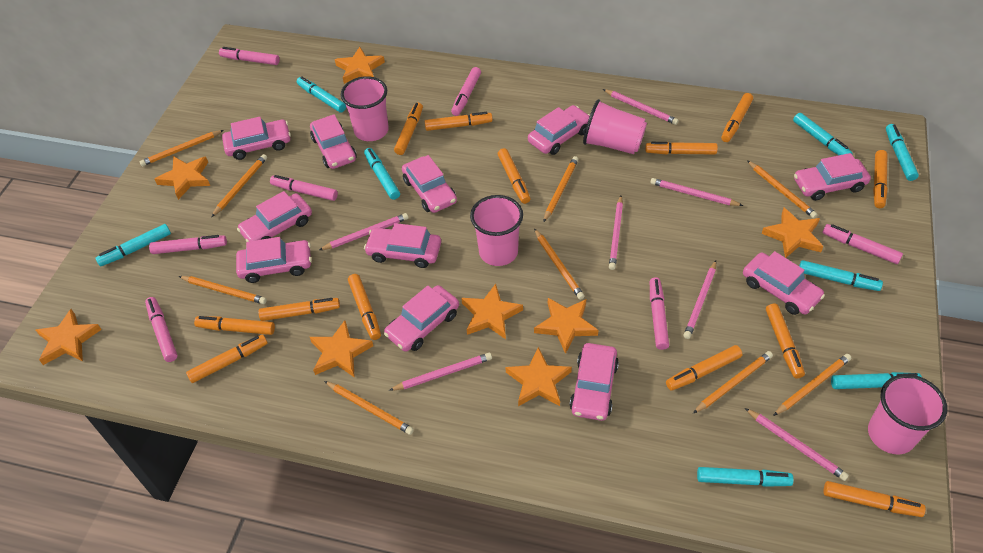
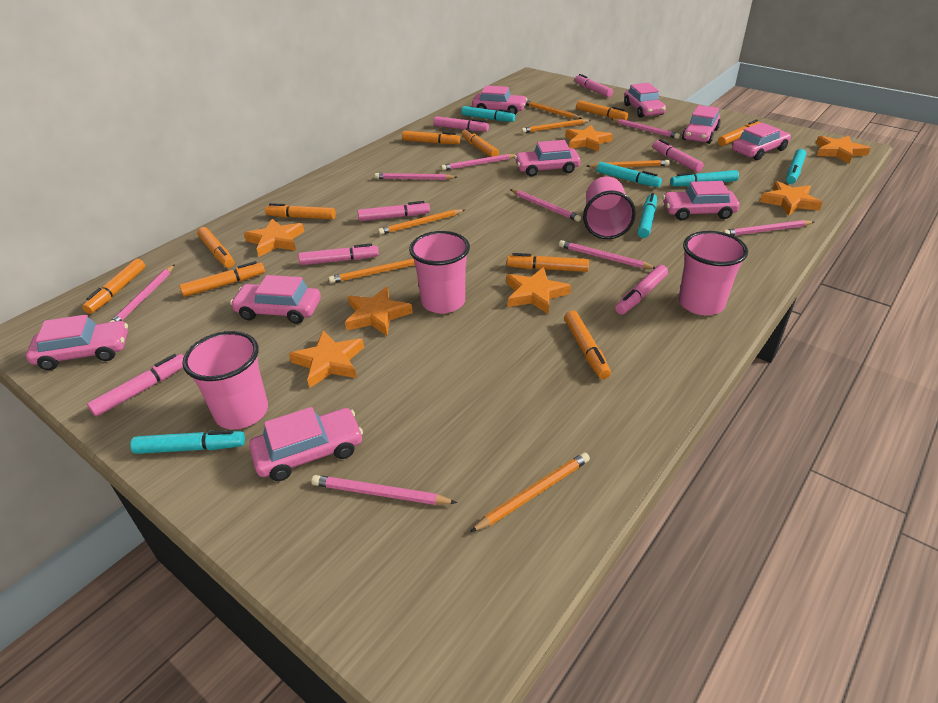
orange marker: 13 -> 10
orange pencil: 9 -> 6
orange star: 8 -> 7
pink car: 11 -> 9
pink pencil: 7 -> 8
turquoise marker: 8 -> 6

